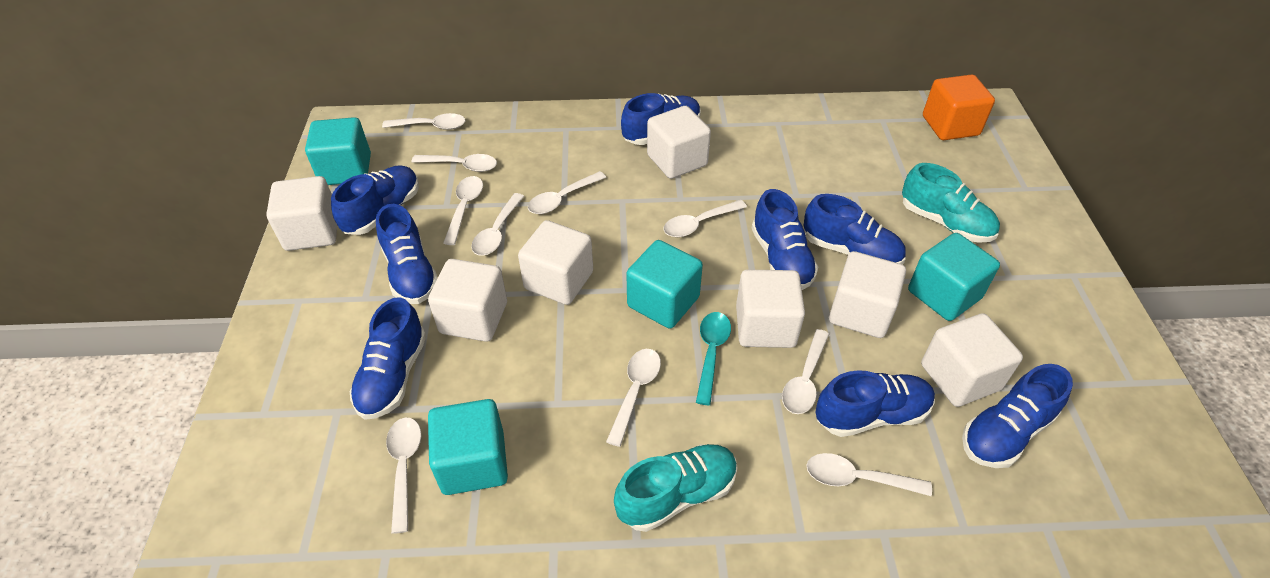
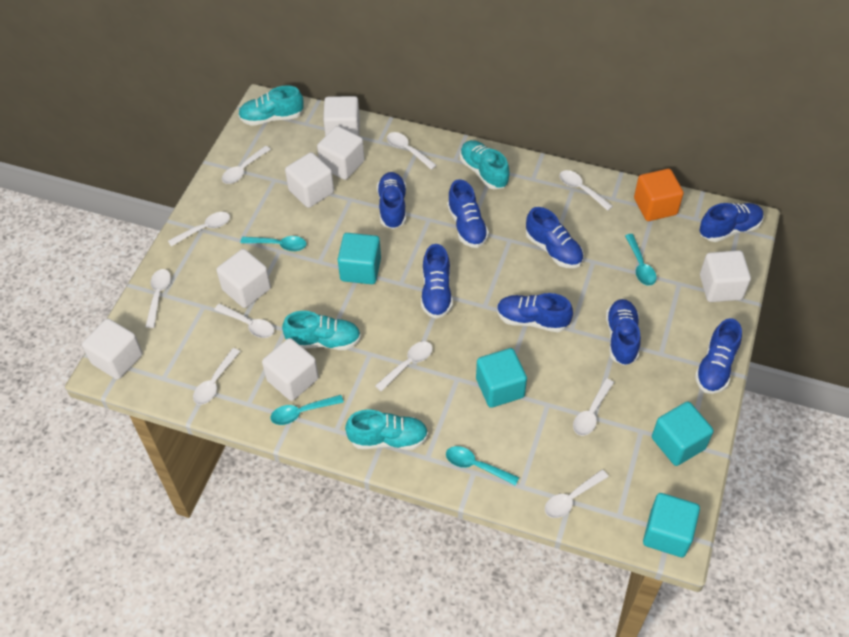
turquoise shoe: 2 -> 4
turquoise spoon: 1 -> 4

